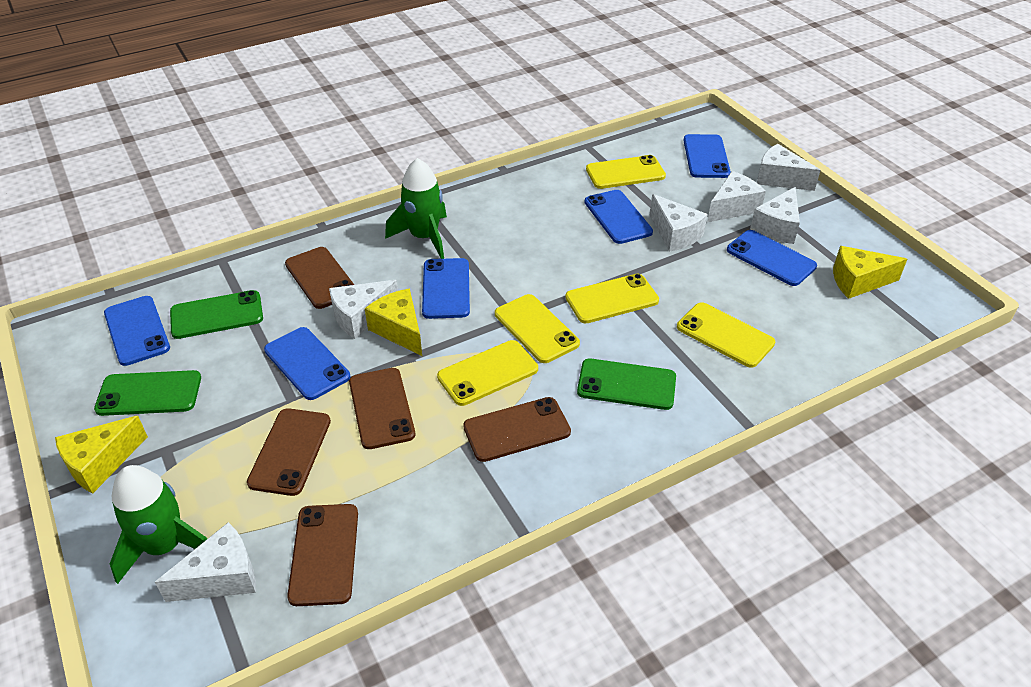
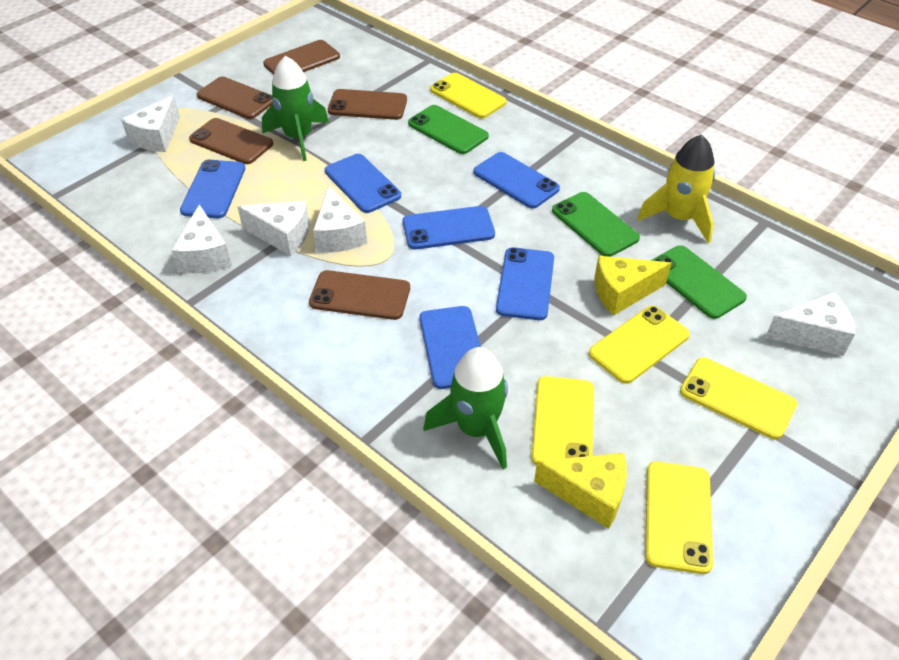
white cheese: 6 -> 5
yellow cheese: 3 -> 2
yellow rocket: 0 -> 1

